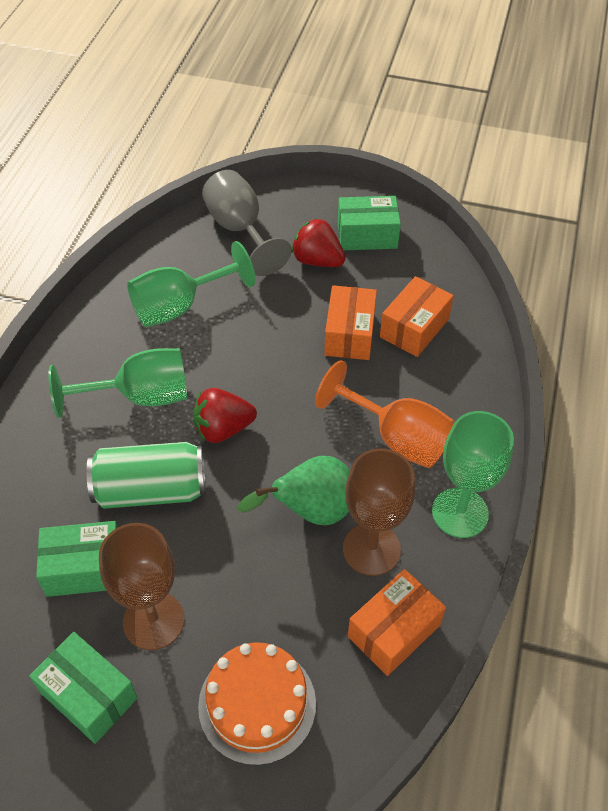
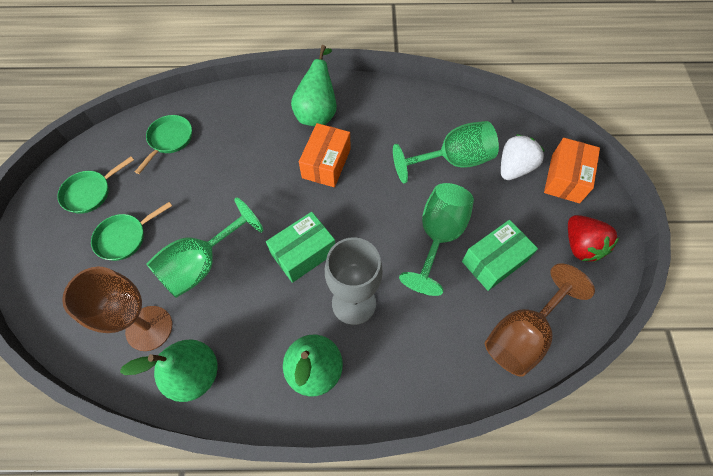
green box: 3 -> 2
green can: 1 -> 0
green pan: 0 -> 3
green pear: 1 -> 3
orange box: 3 -> 2
orange cake: 1 -> 0
orange goblet: 1 -> 0
red strawberry: 2 -> 1
white strawberry: 0 -> 1

